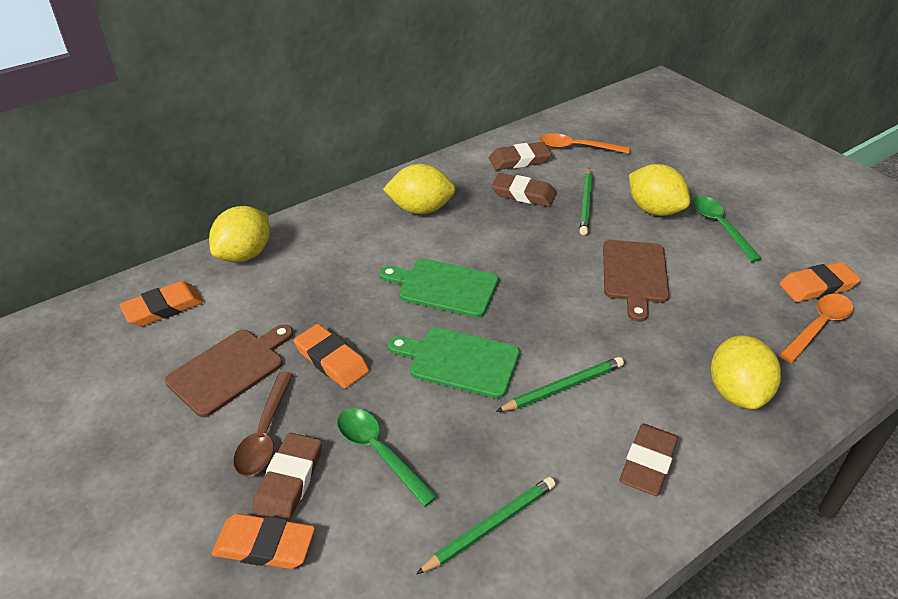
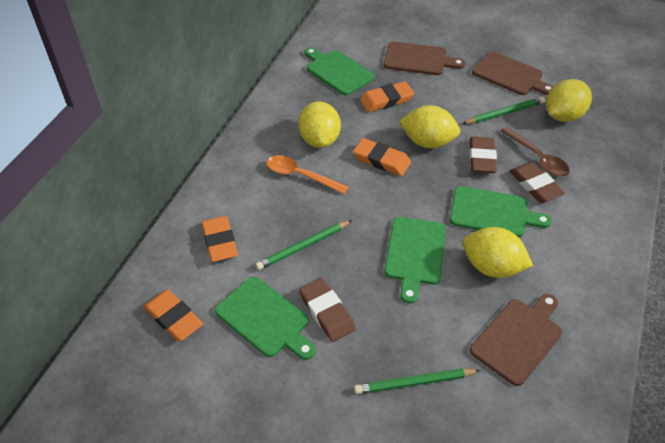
brown cutting board: 2 -> 3
brown eraser: 4 -> 3
green cutting board: 2 -> 4
green spoon: 2 -> 0
orange spoon: 2 -> 1

